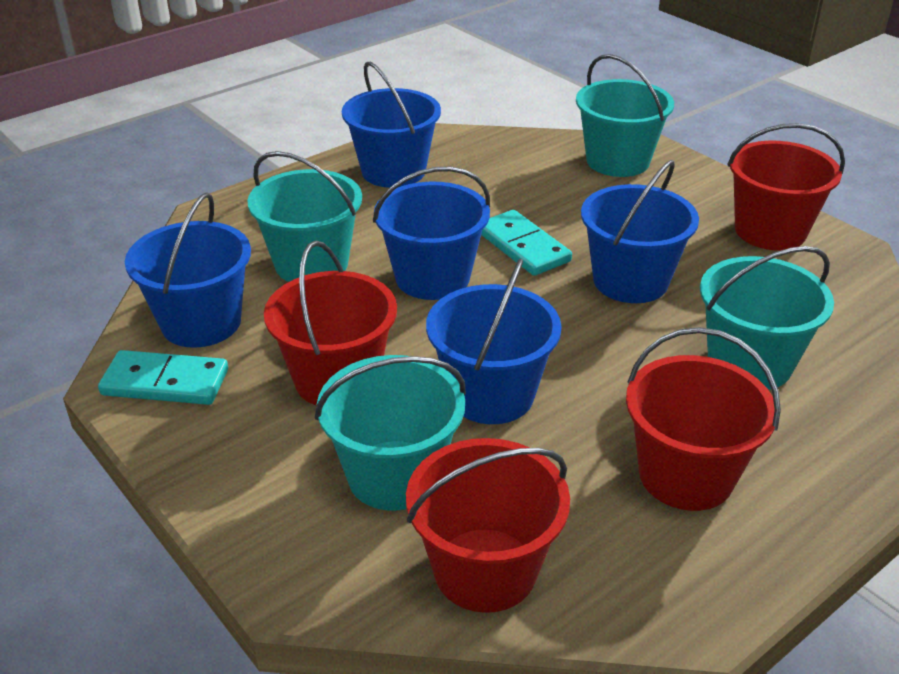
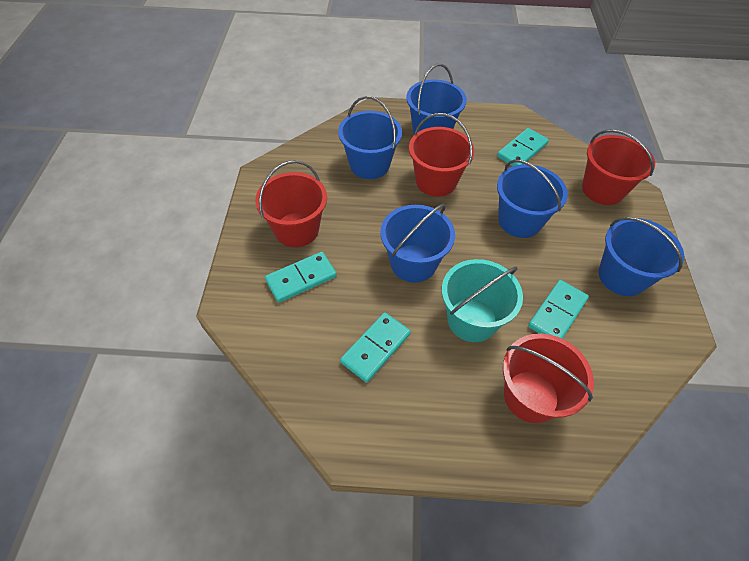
turquoise bucket: 4 -> 1
turquoise domino: 2 -> 4

